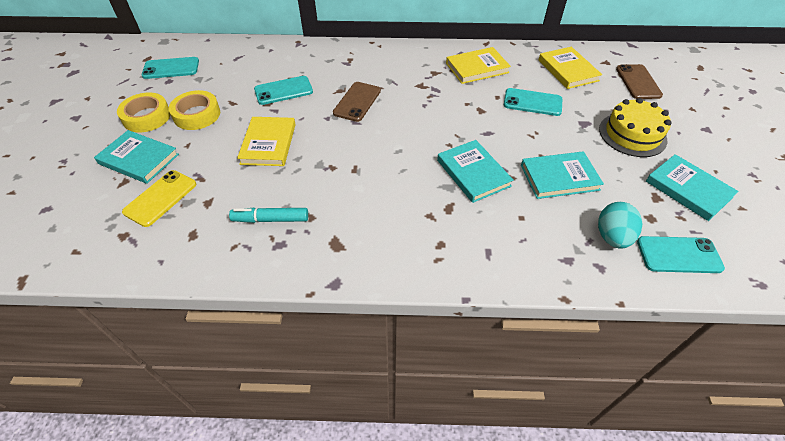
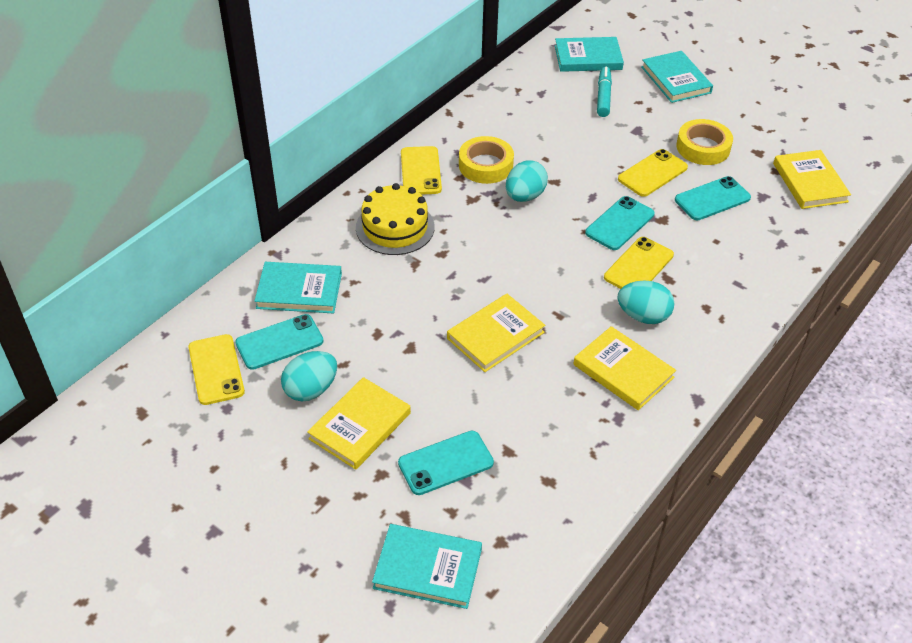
brown phone: 2 -> 0
turquoise egg: 1 -> 3
yellow book: 3 -> 4
yellow phone: 1 -> 4

